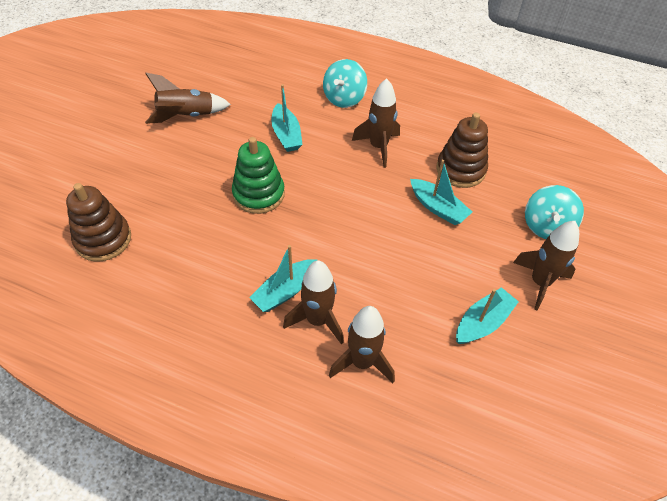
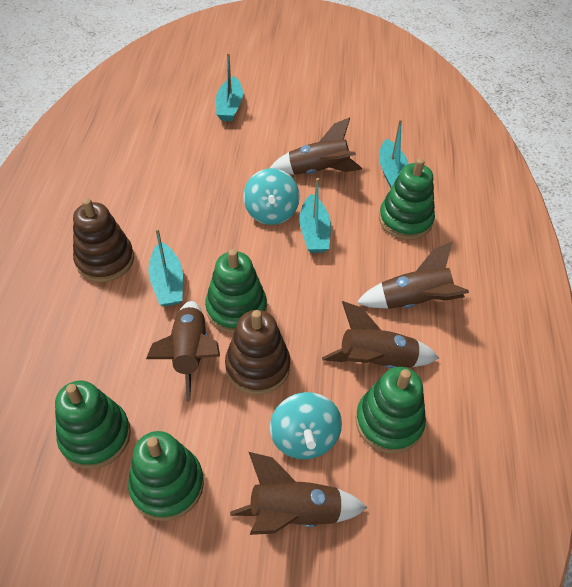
green stacking toy: 1 -> 5

